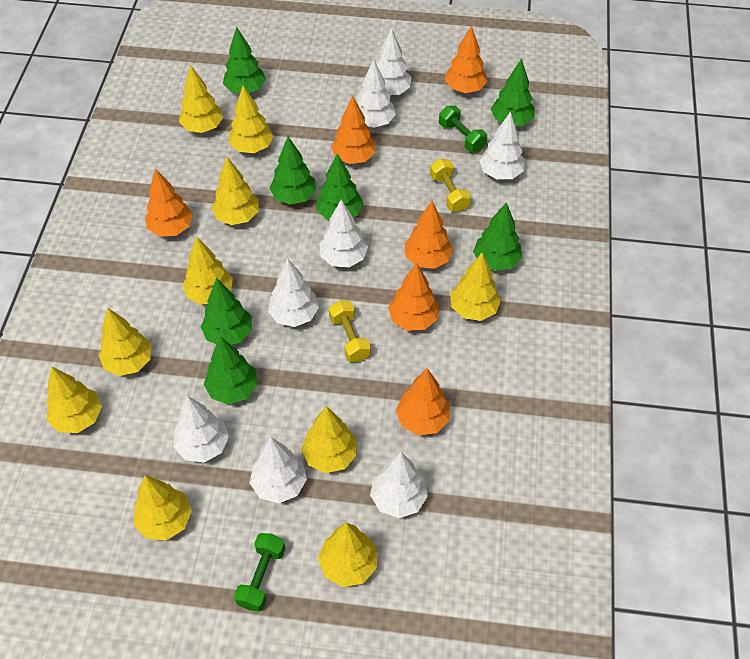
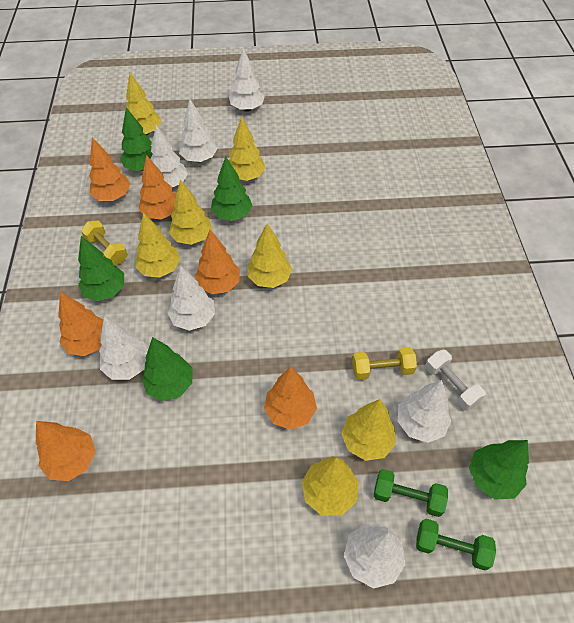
green tree: 7 -> 5
white dumbbell: 0 -> 1
white tree: 8 -> 7
yellow tree: 10 -> 7

